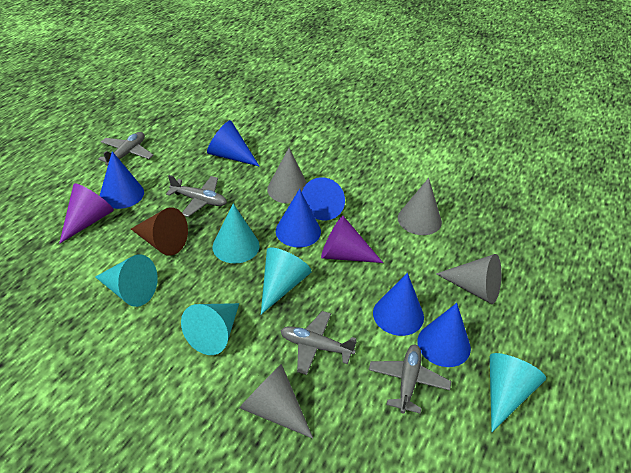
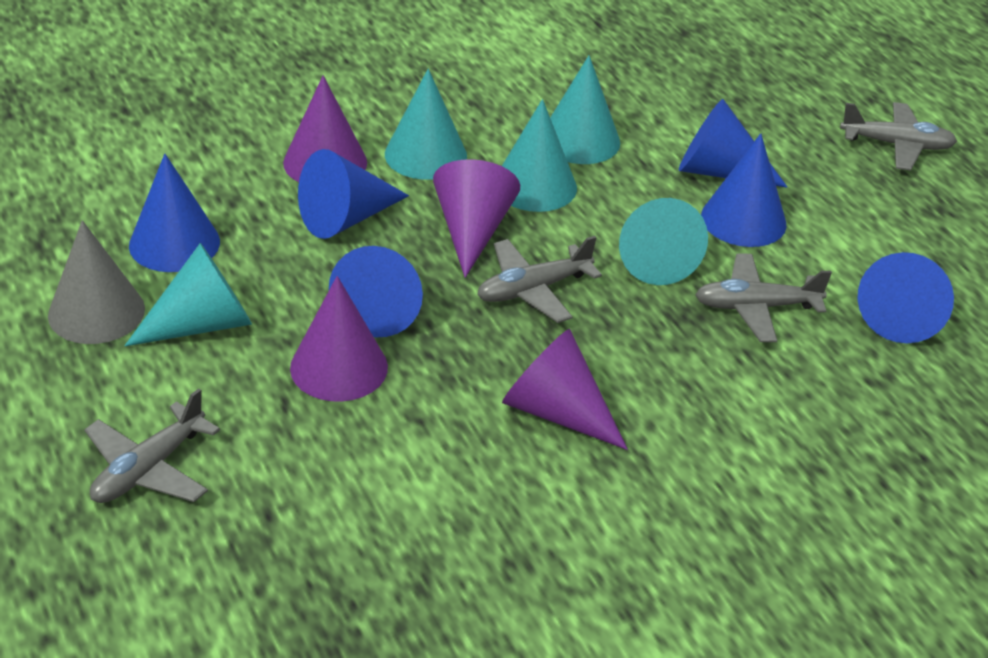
brown cone: 1 -> 0
grey cone: 4 -> 1
purple cone: 2 -> 4

